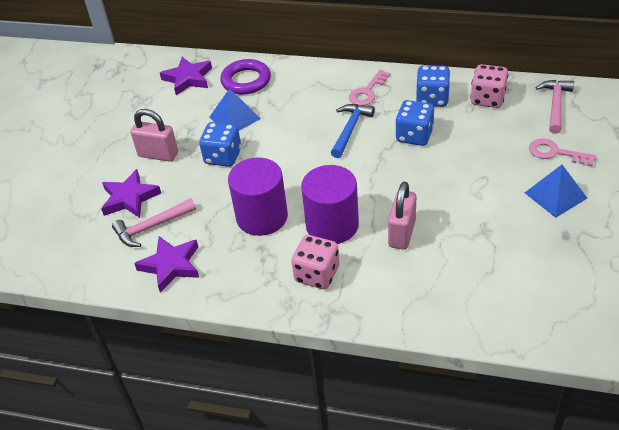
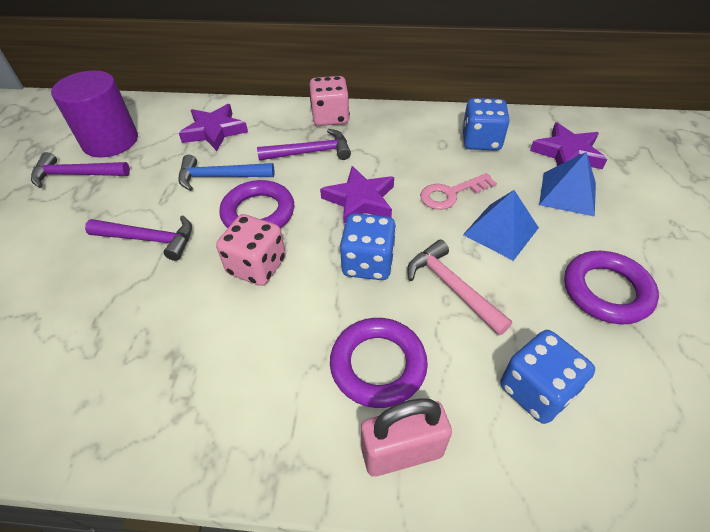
pink hammer: 2 -> 1
pink key: 2 -> 1
pink padlock: 2 -> 1
purple cylinder: 2 -> 1
purple hammer: 0 -> 3
purple ring: 1 -> 3

